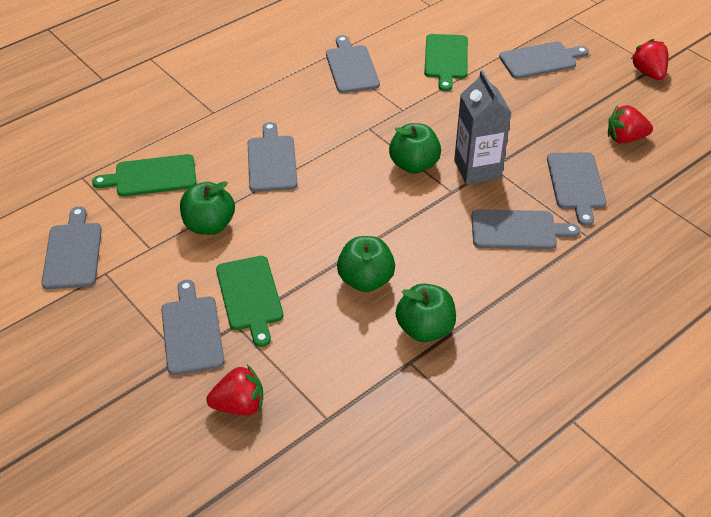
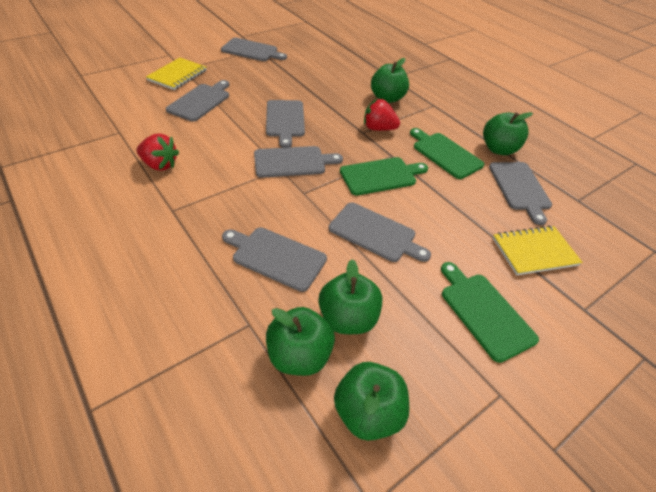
green apple: 4 -> 5
grey carton: 1 -> 0
red strawberry: 3 -> 2
yellow notebook: 0 -> 2

